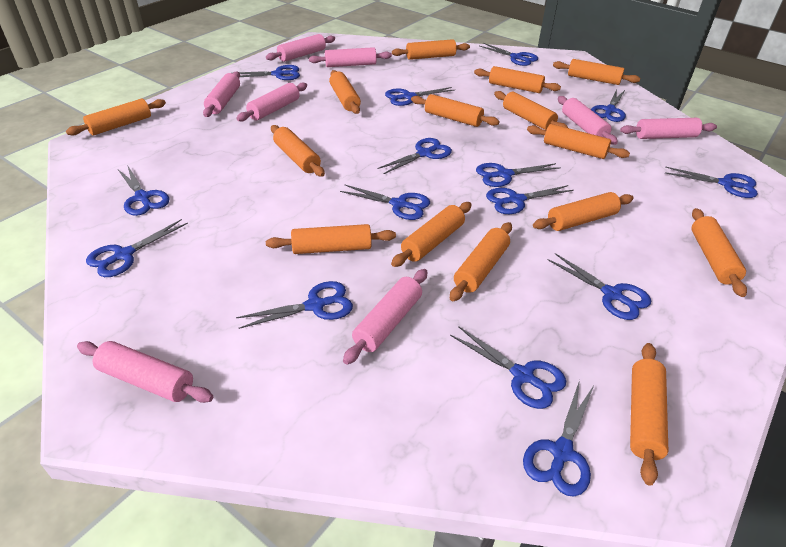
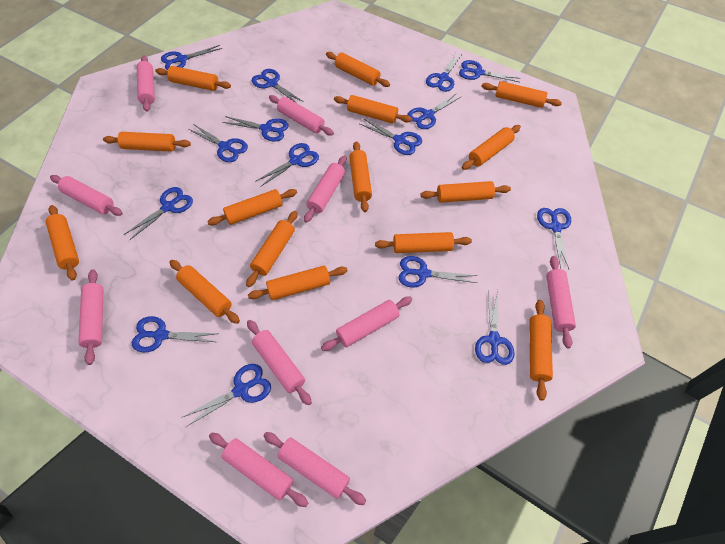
pink rolling pin: 8 -> 10

